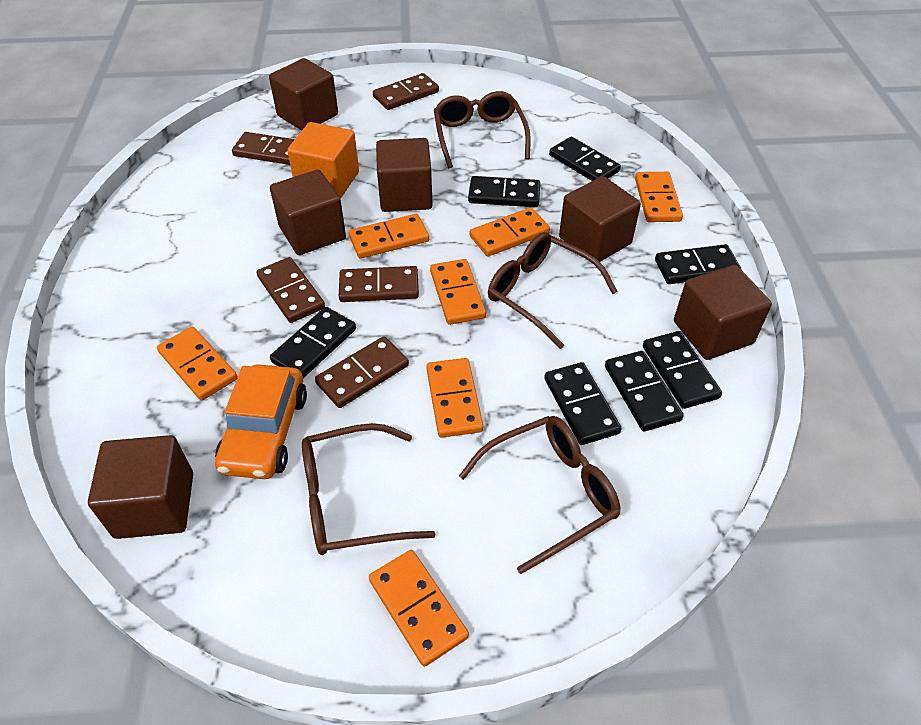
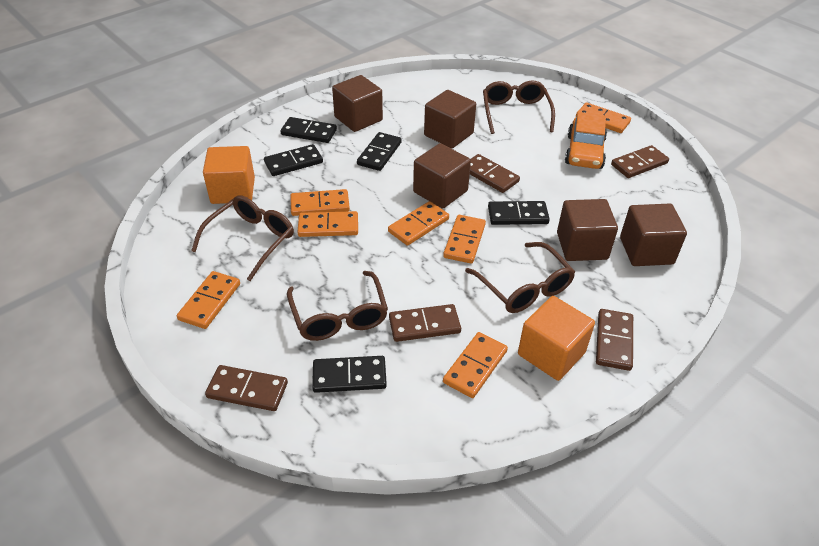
black domino: 7 -> 5
brown cube: 6 -> 5
orange cube: 1 -> 2

